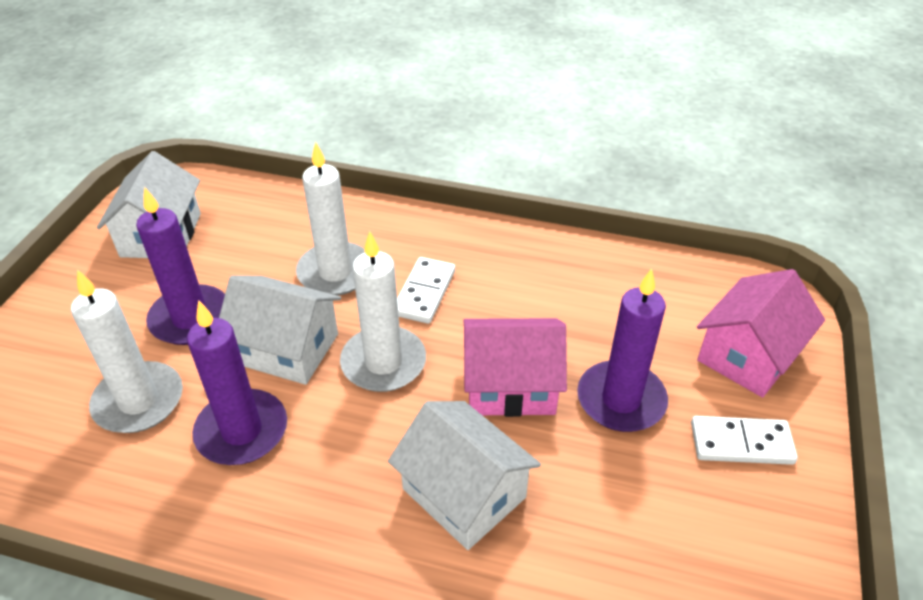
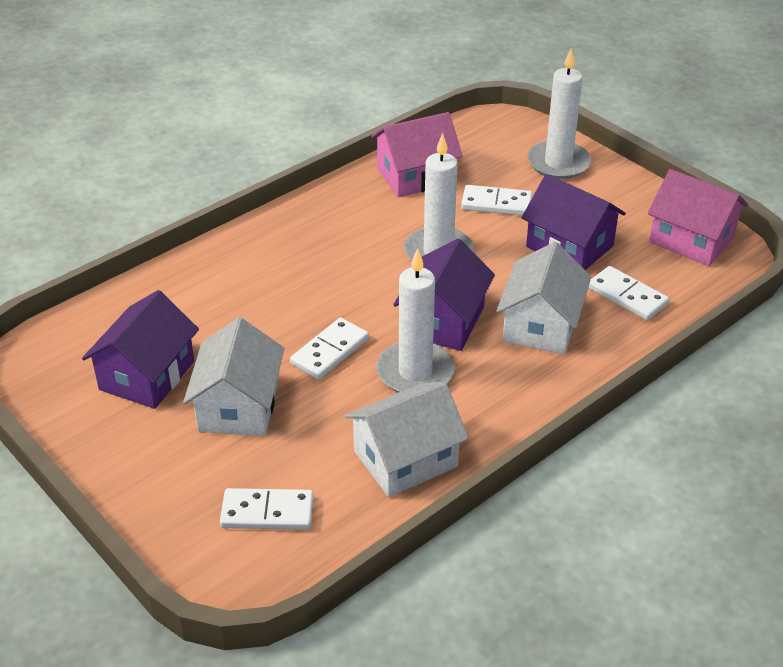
purple candle: 3 -> 0
purple house: 0 -> 3
white domino: 2 -> 4

